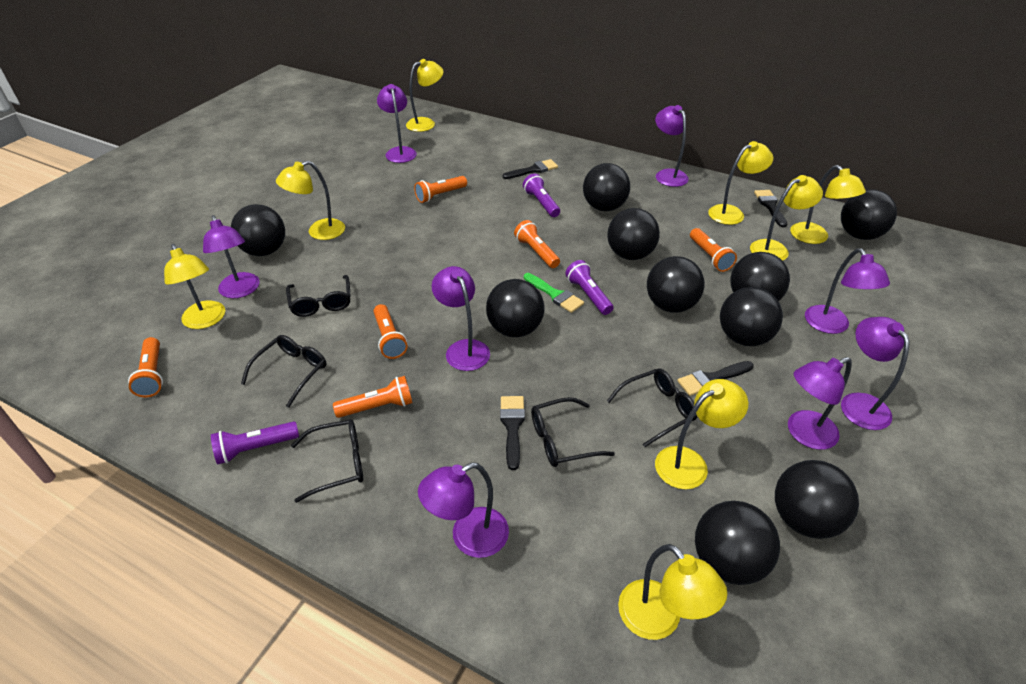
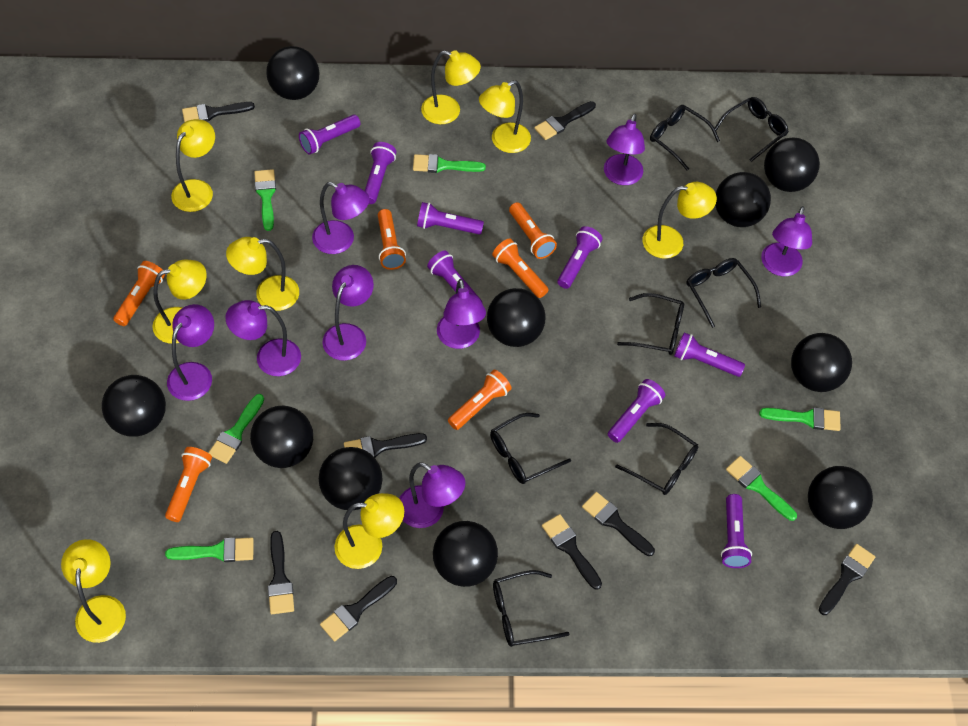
black brush: 4 -> 8
black glasses: 5 -> 7
green brush: 1 -> 6
purple flashlight: 3 -> 8

